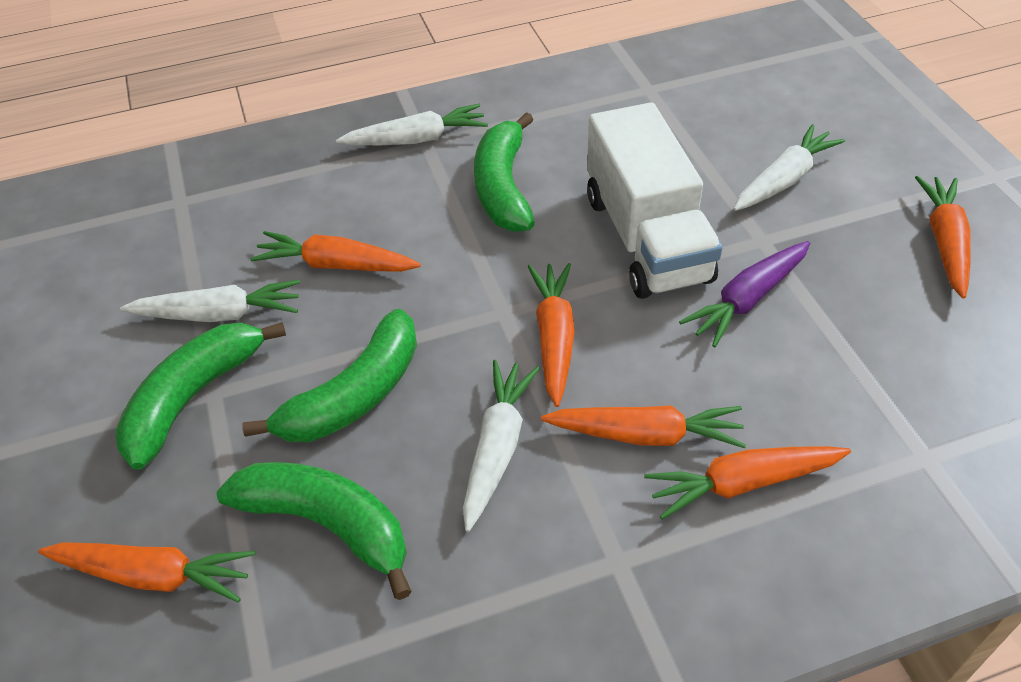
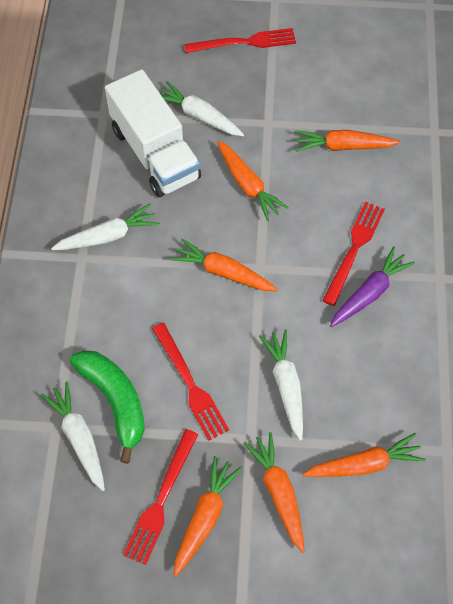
green banana: 4 -> 1
red fork: 0 -> 4

